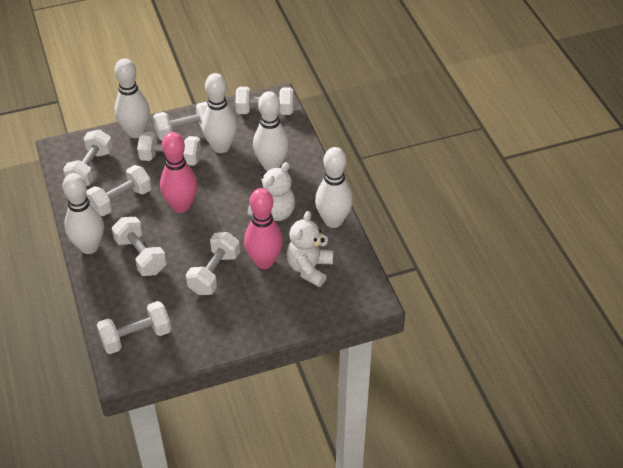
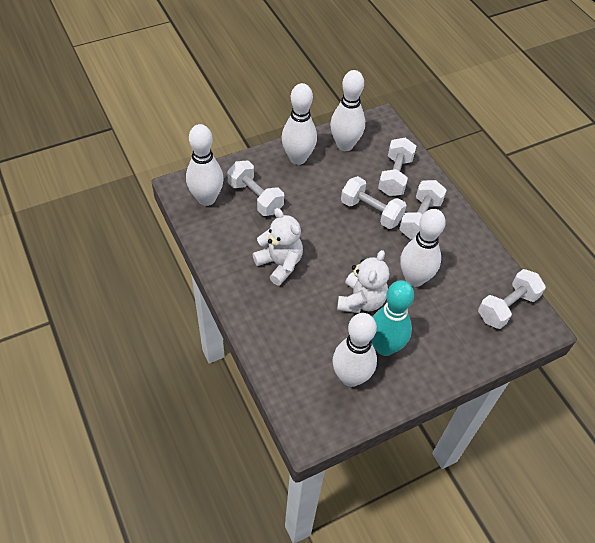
pink bowling pin: 2 -> 0
turquoise bowling pin: 0 -> 1
white dumbbell: 8 -> 5

